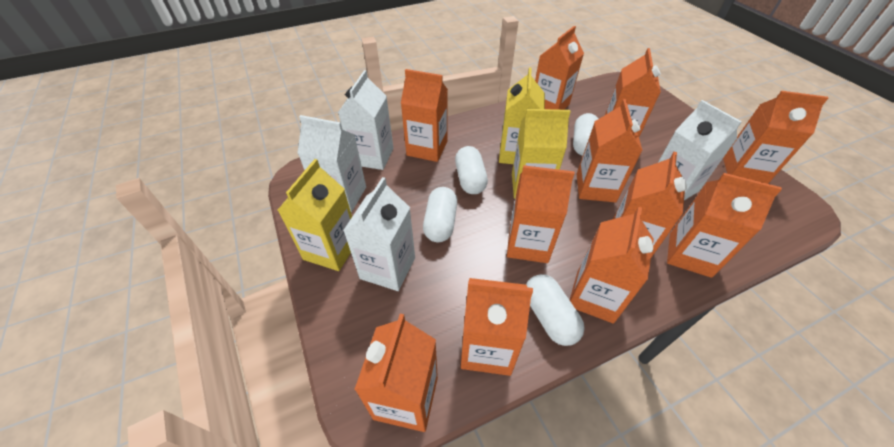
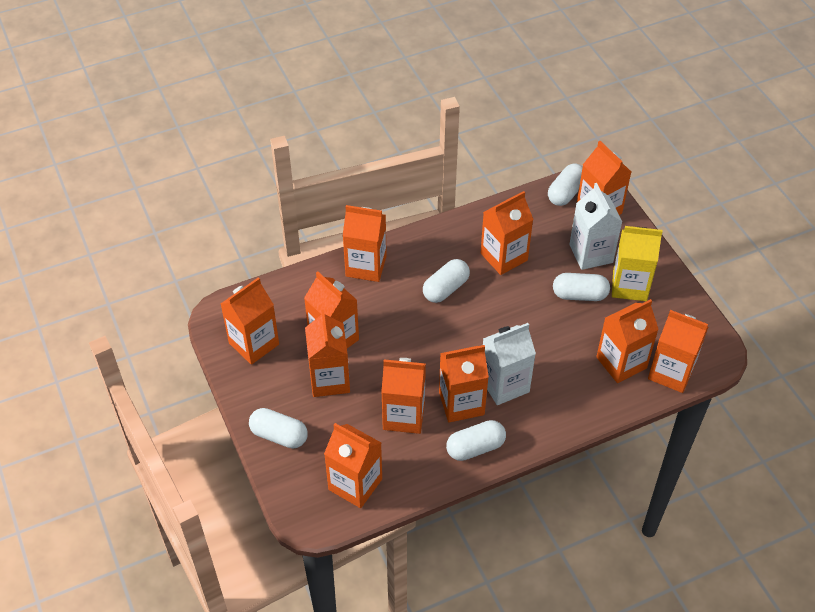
white capsule: 4 -> 5
white carton: 4 -> 2
yellow carton: 3 -> 1

